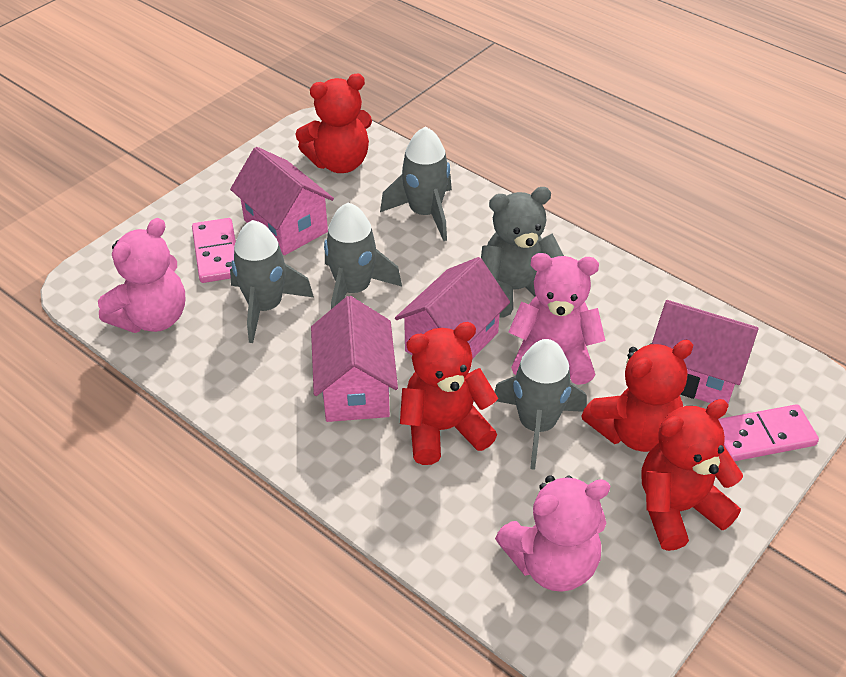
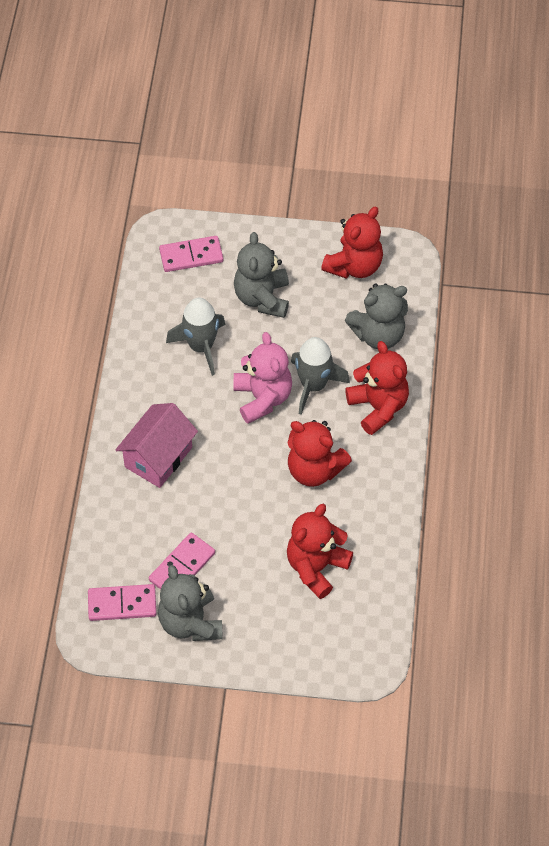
grey rocket: 4 -> 2
grey teddy bear: 1 -> 3
pink domino: 2 -> 3
pink house: 4 -> 1
pink teddy bear: 3 -> 1

